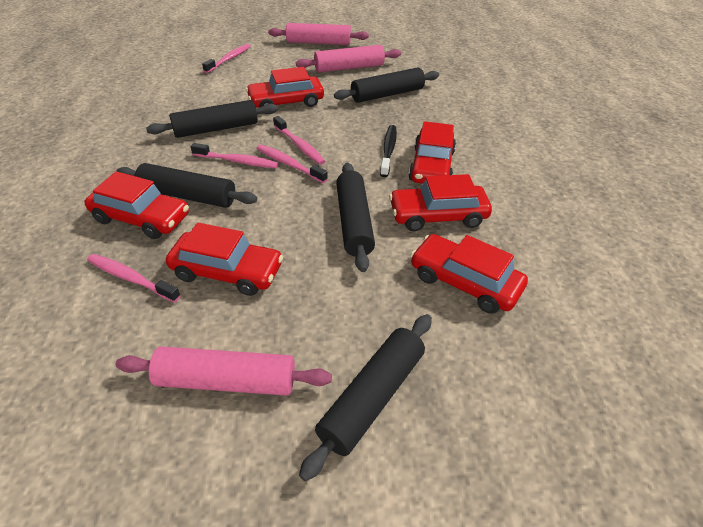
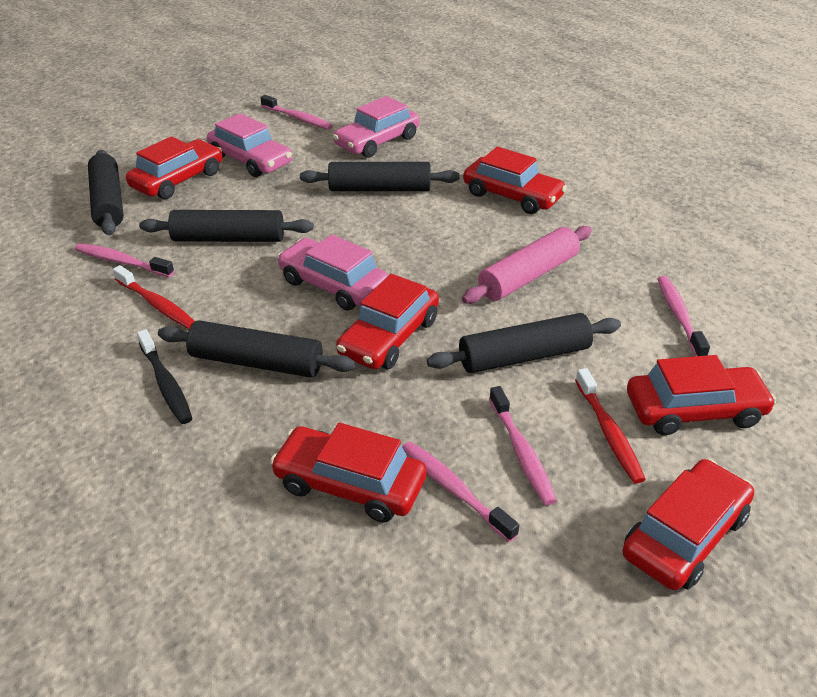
pink car: 0 -> 3
pink rolling pin: 3 -> 1
red toothbrush: 0 -> 2

